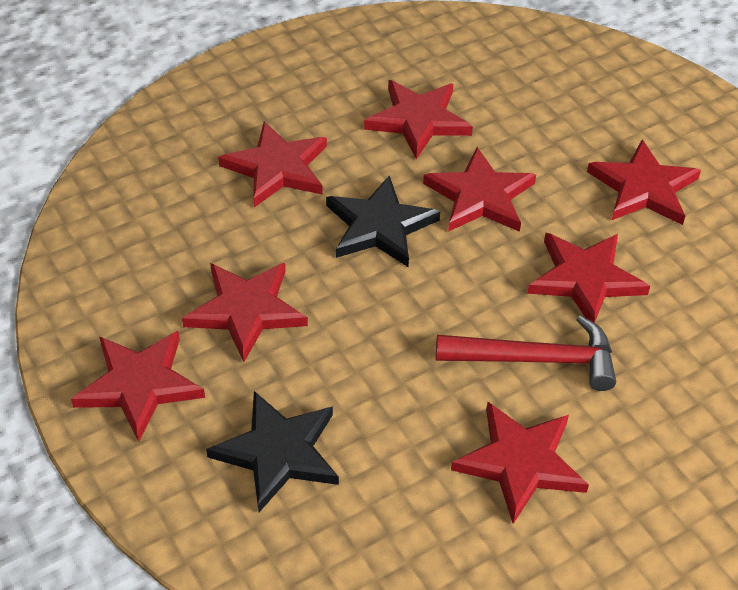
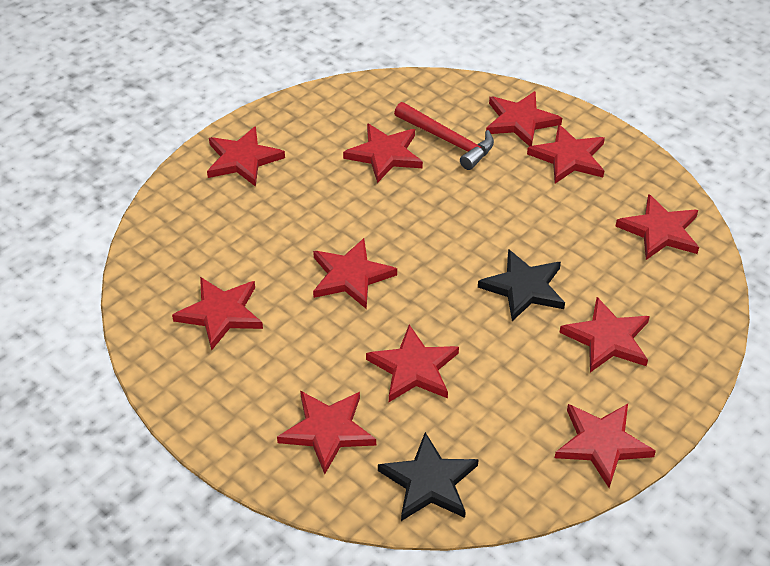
red star: 8 -> 11

